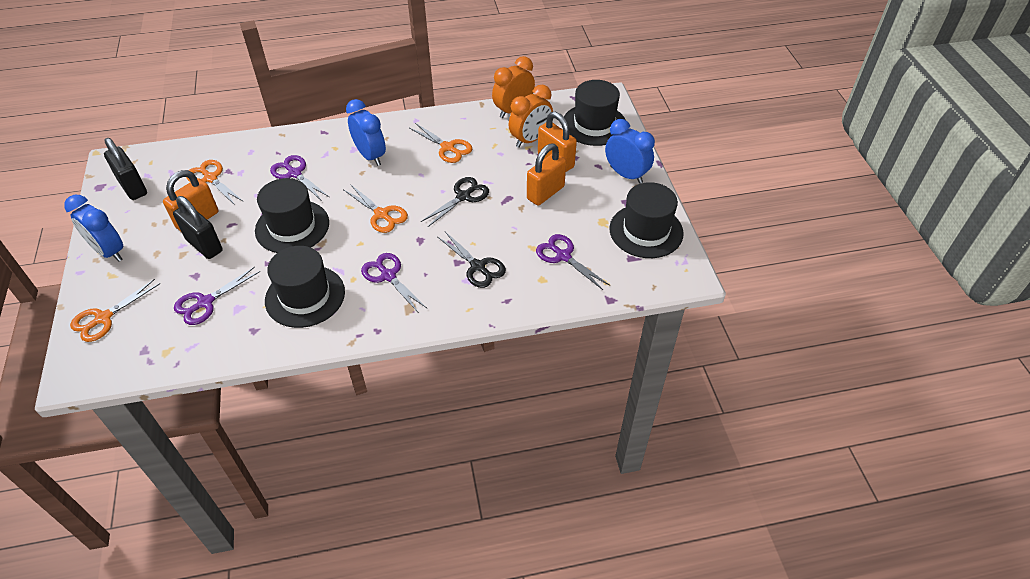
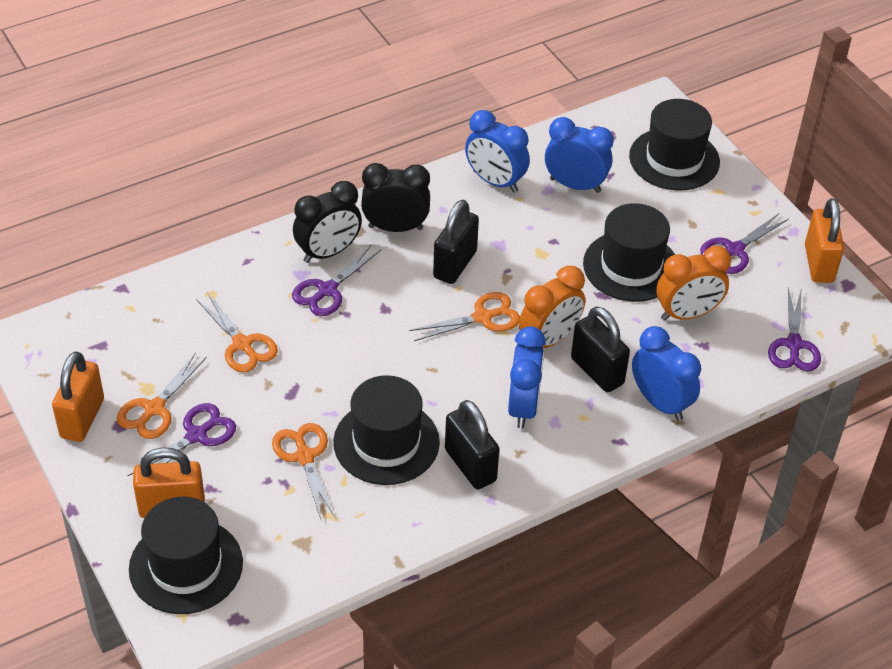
black clock: 0 -> 2
black padlock: 2 -> 3
black scissors: 2 -> 0
blue clock: 3 -> 4

